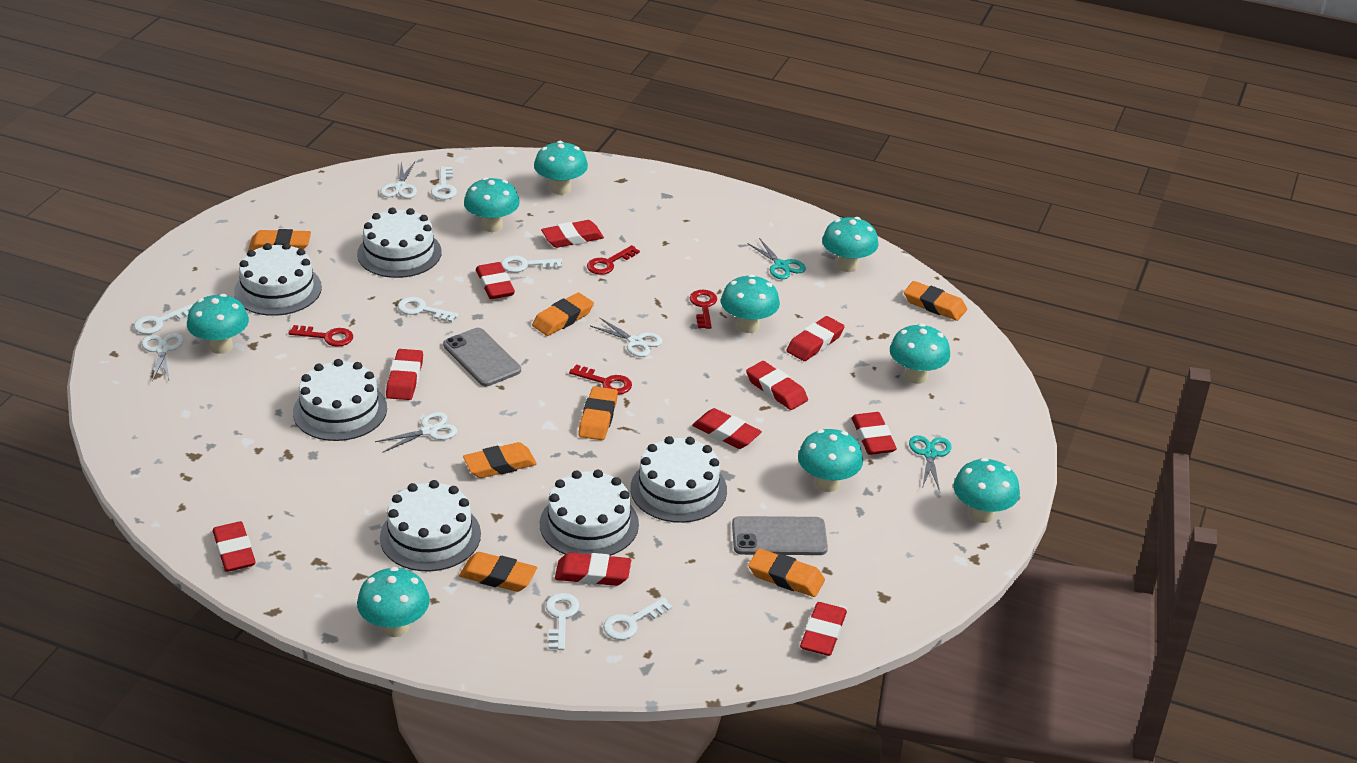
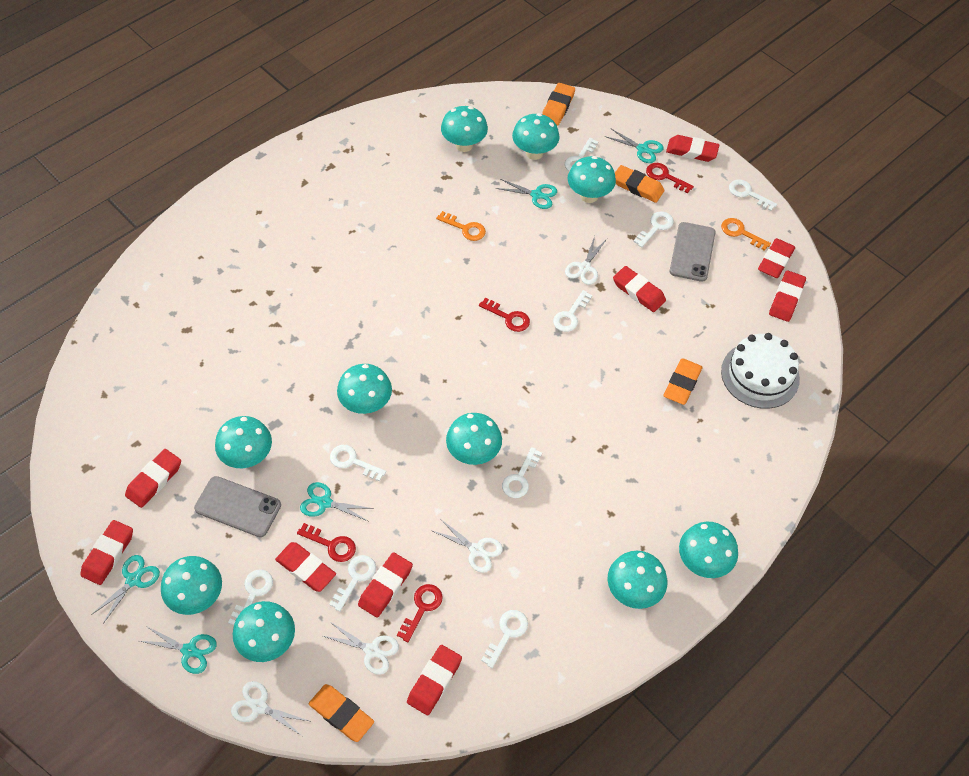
orange eraser: 7 -> 4
orange key: 0 -> 2
red eraser: 10 -> 9
turquoise mushroom: 9 -> 10
turquoise scissors: 2 -> 5
white cake: 6 -> 1
white key: 6 -> 9

